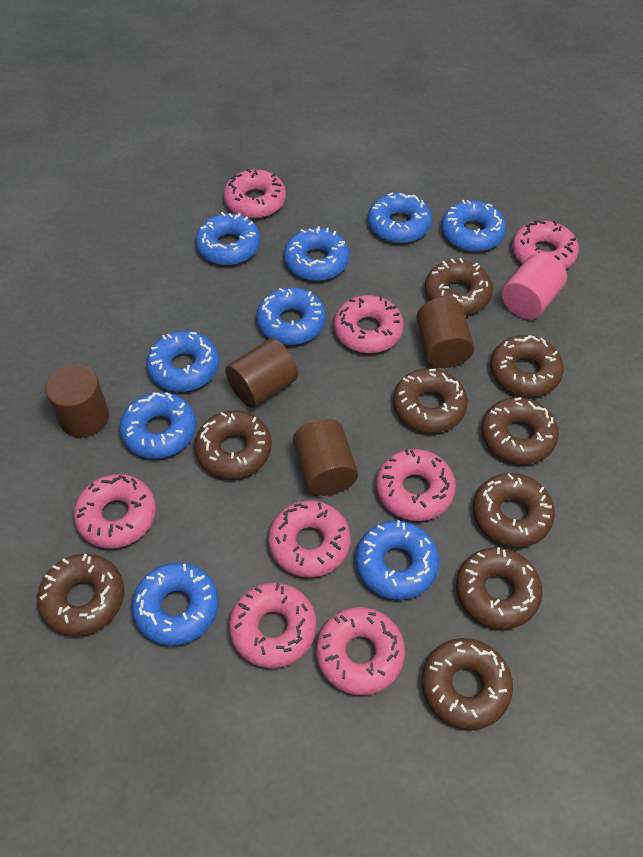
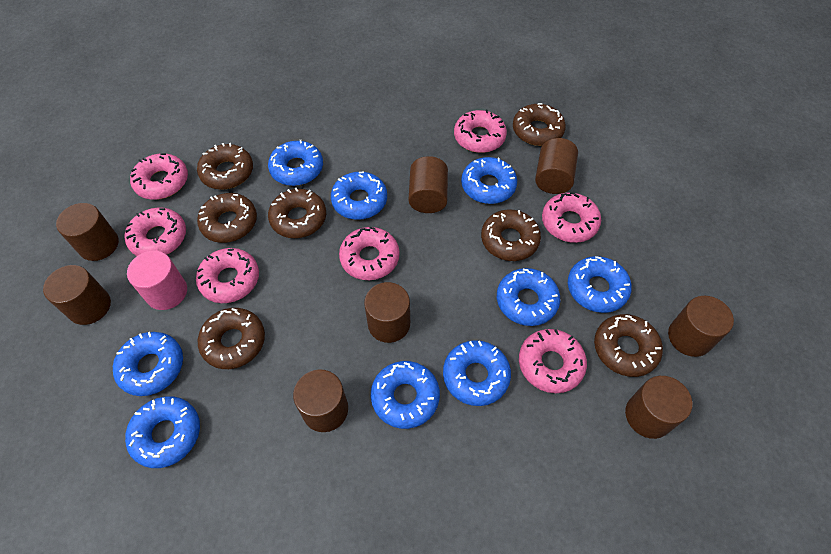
brown cylinder: 4 -> 8
brown donut: 9 -> 7
pink donut: 8 -> 7

